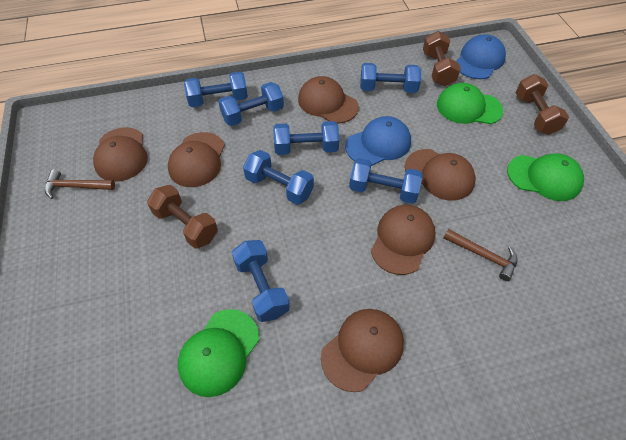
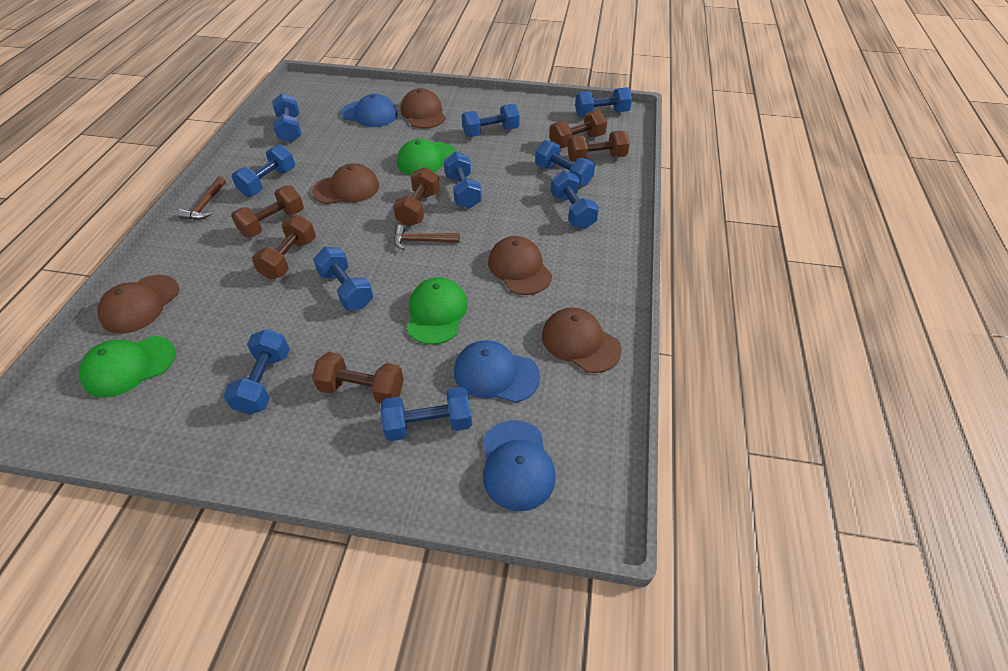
blue cap: 2 -> 3
blue dumbbell: 7 -> 10
brown cap: 6 -> 5
brown dumbbell: 3 -> 6

